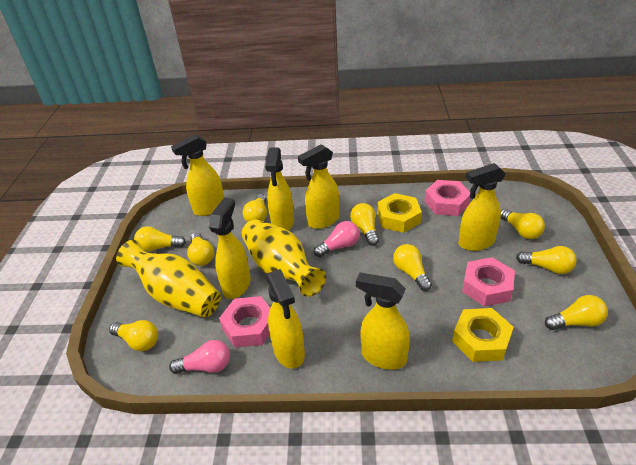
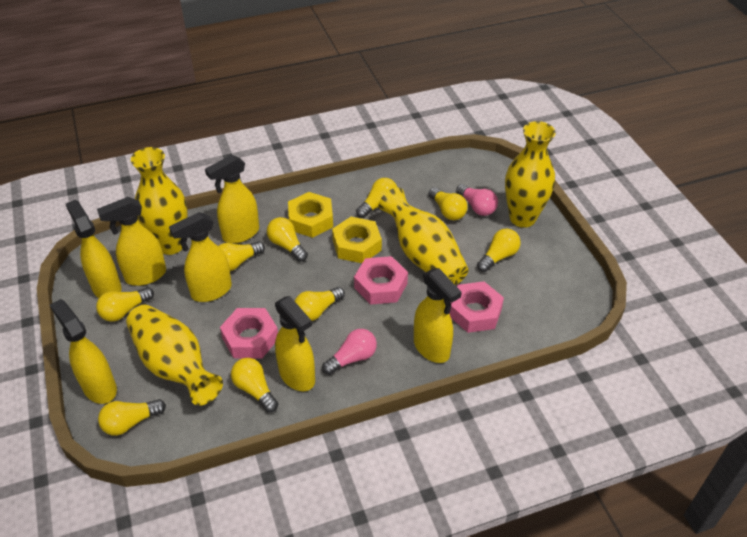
yellow vase: 2 -> 4

